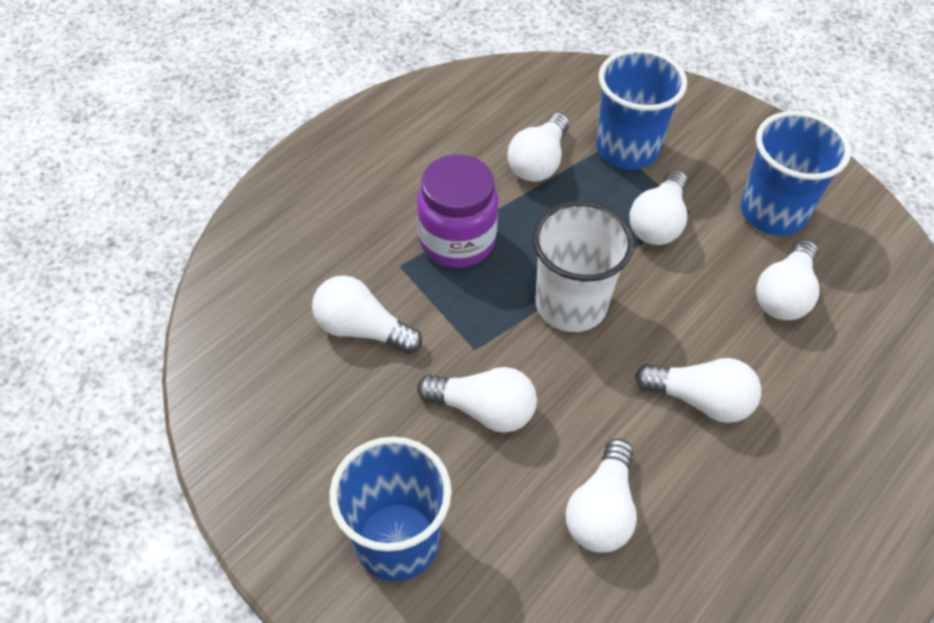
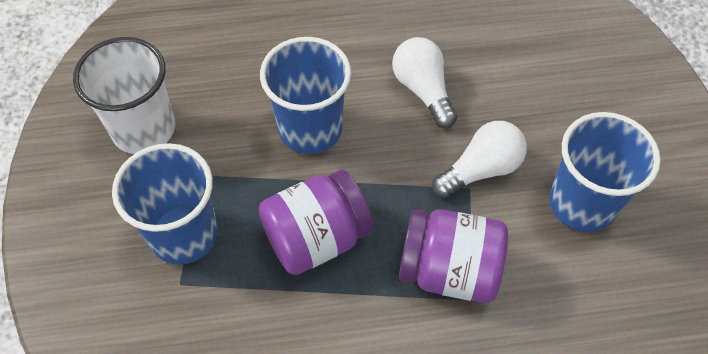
purple jar: 1 -> 2
white light bulb: 7 -> 2

